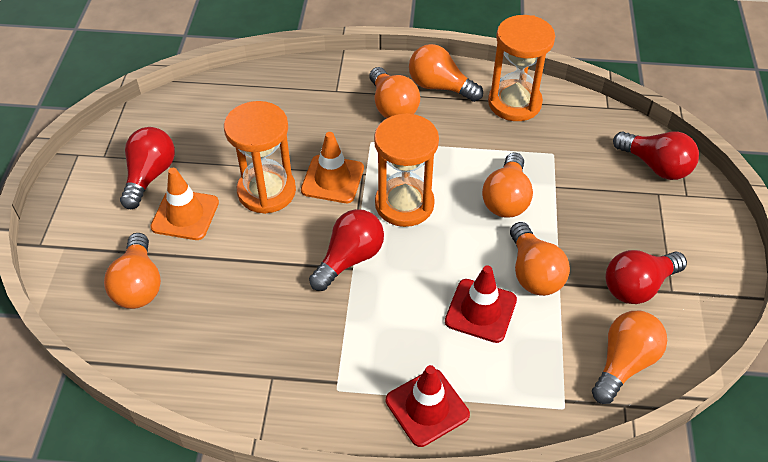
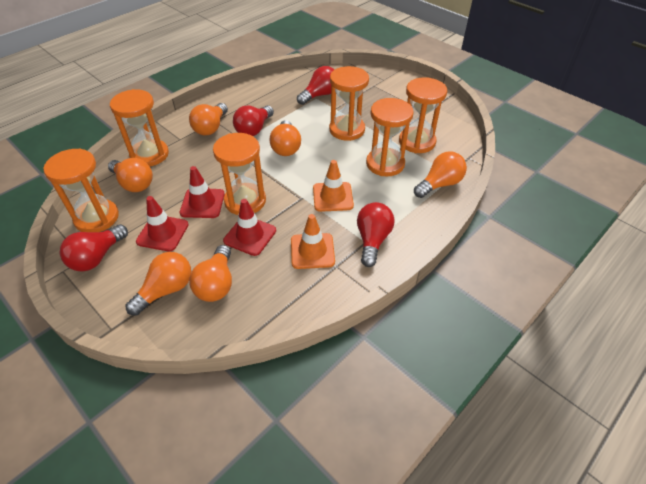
orange hourglass: 3 -> 6
red traffic cone: 2 -> 3

